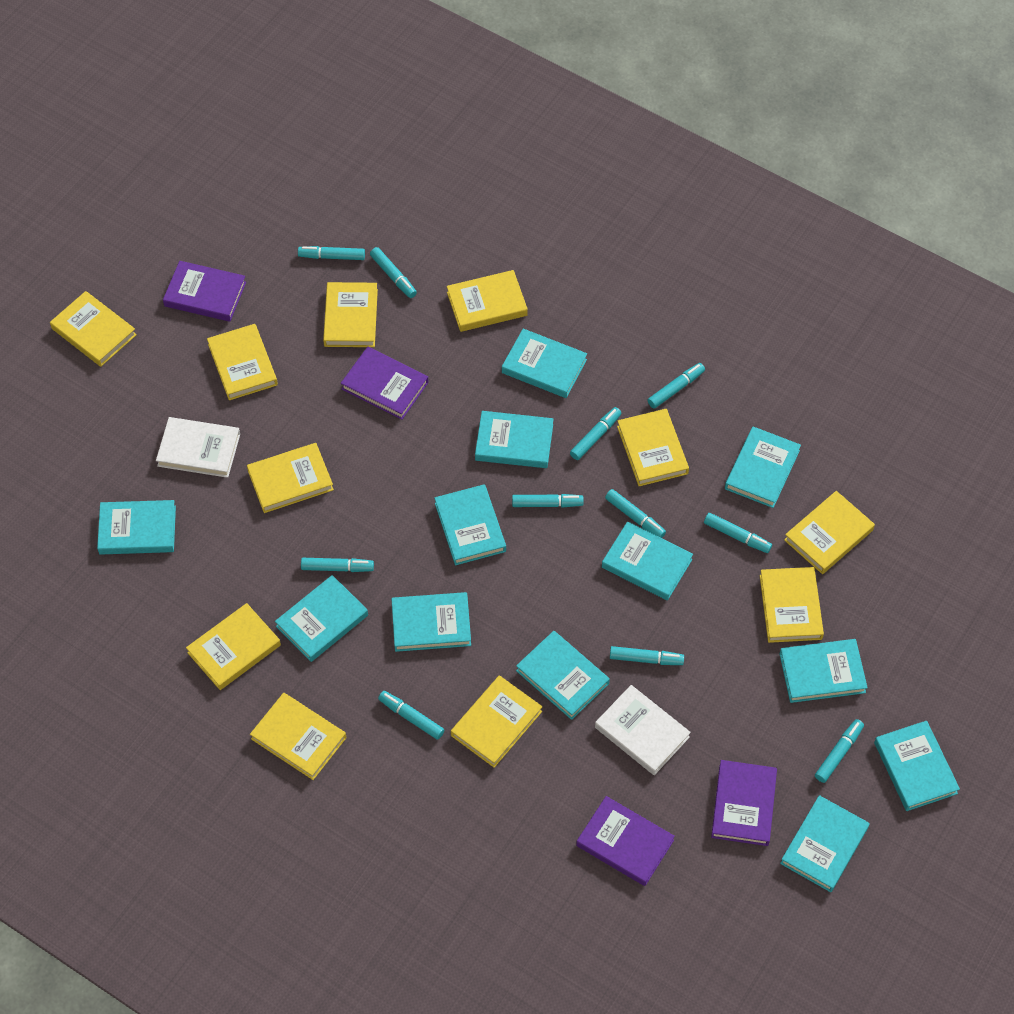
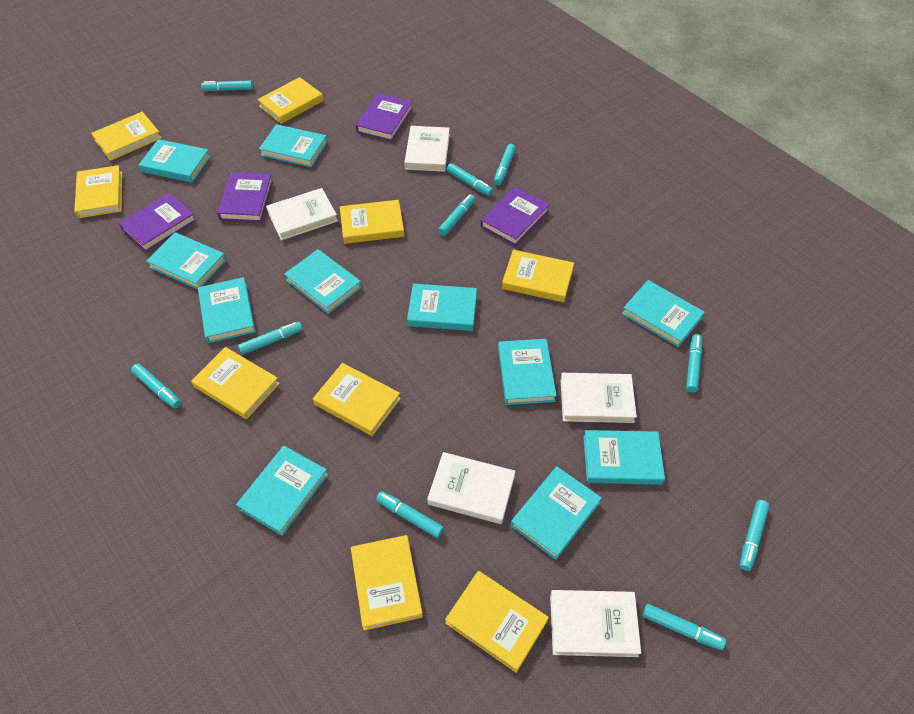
turquoise book: 12 -> 11
turquoise marker: 11 -> 10
white book: 2 -> 5
yellow book: 11 -> 9

